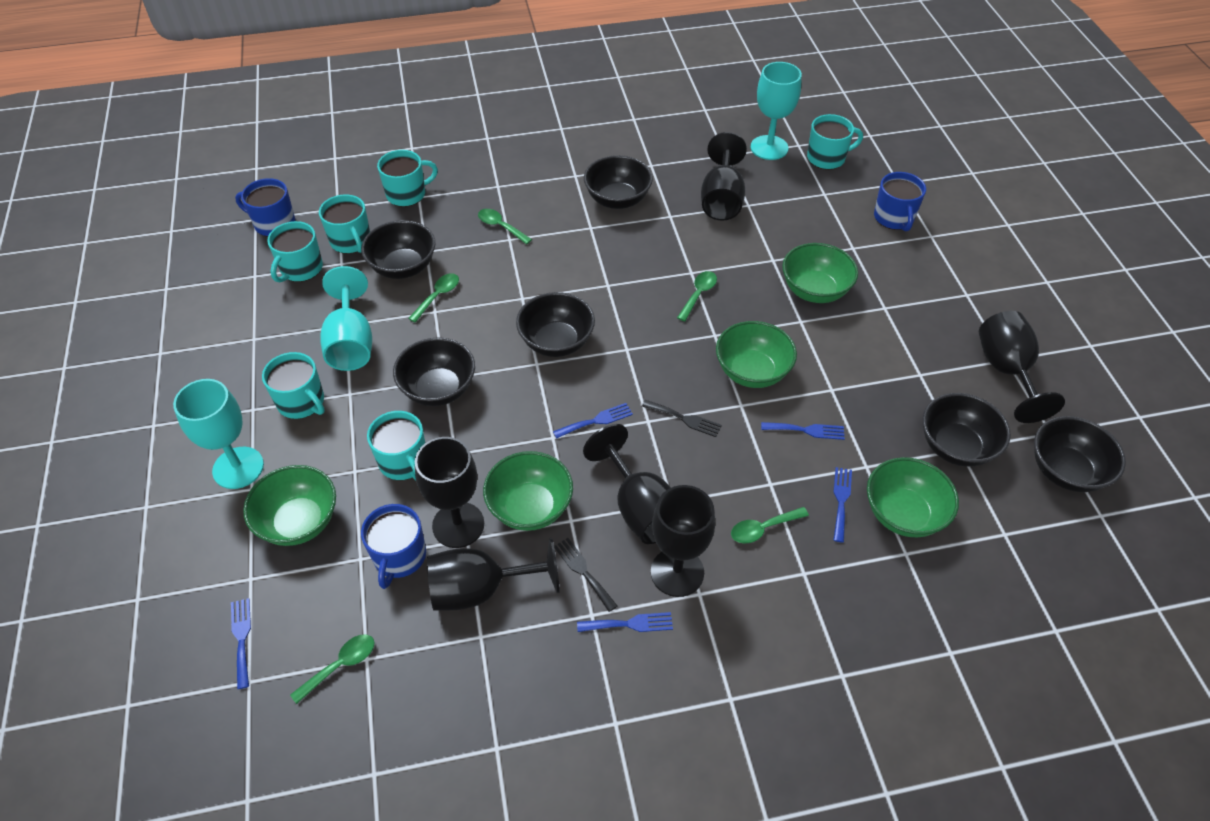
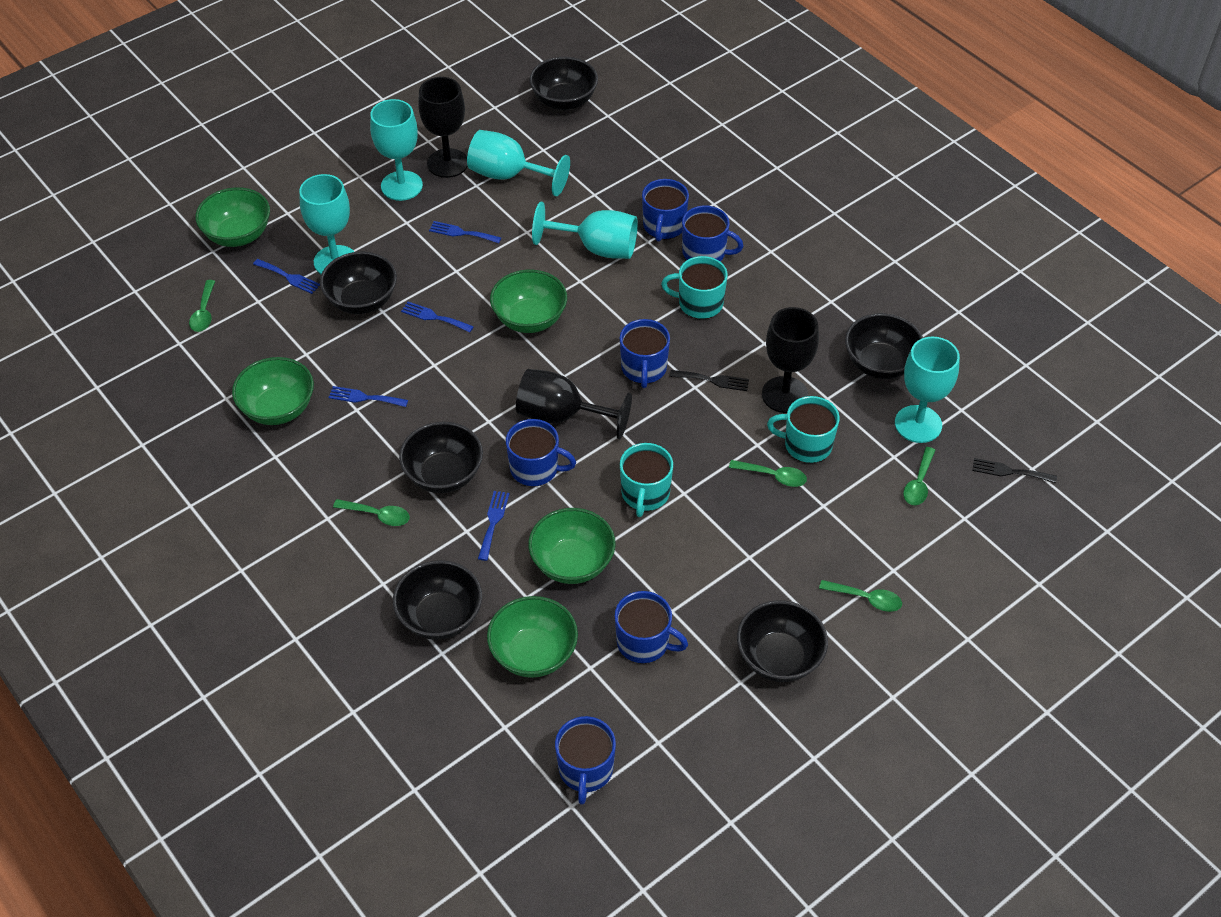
black goblet: 6 -> 3
blue mug: 3 -> 6
turquoise goblet: 3 -> 5
turquoise mug: 6 -> 3

